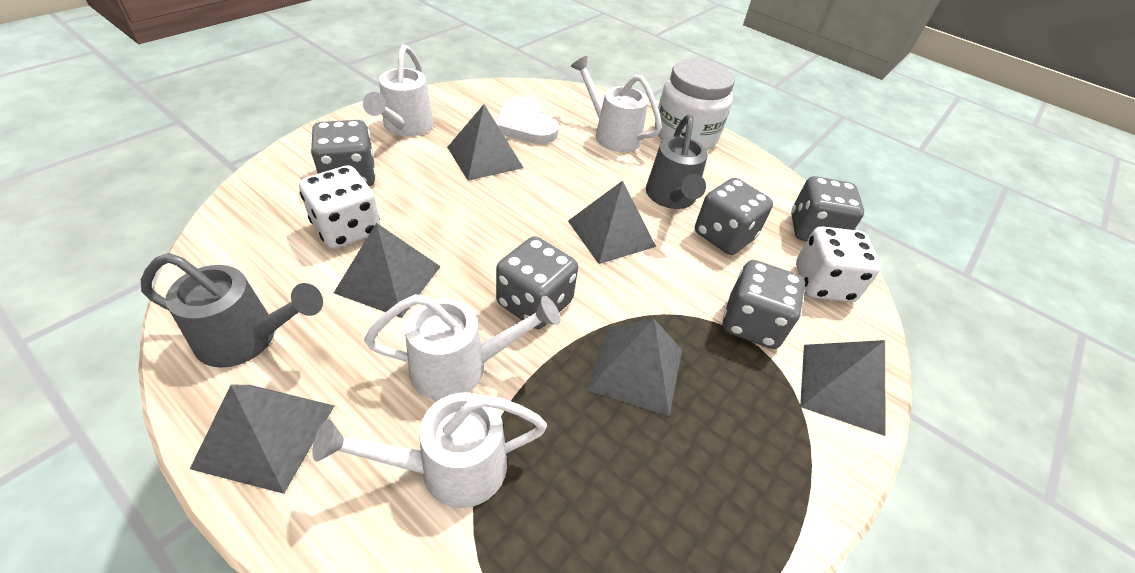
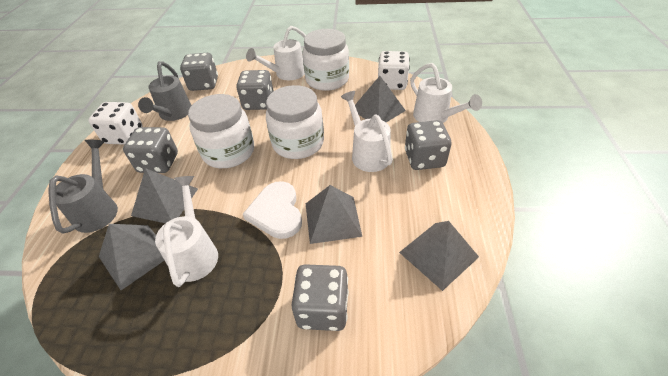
grey pyramid: 6 -> 5
white jar: 1 -> 3

